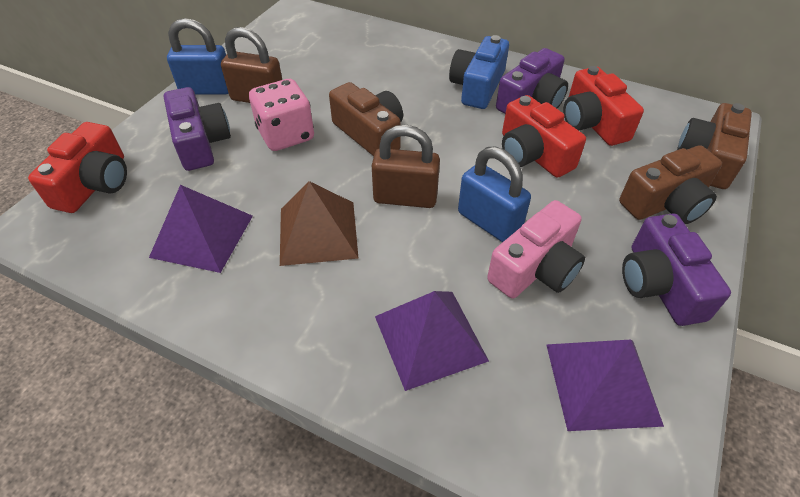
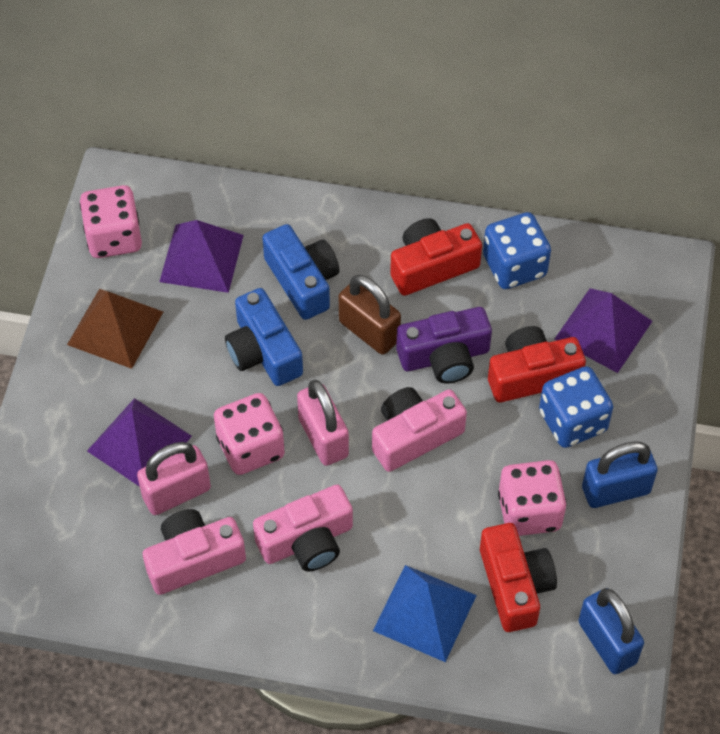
blue camera: 1 -> 2
blue dice: 0 -> 2
blue pyramid: 0 -> 1
brown camera: 3 -> 0
brown padlock: 2 -> 1
pink camera: 1 -> 3
pink dice: 1 -> 3
pink padlock: 0 -> 2
purple camera: 3 -> 1

